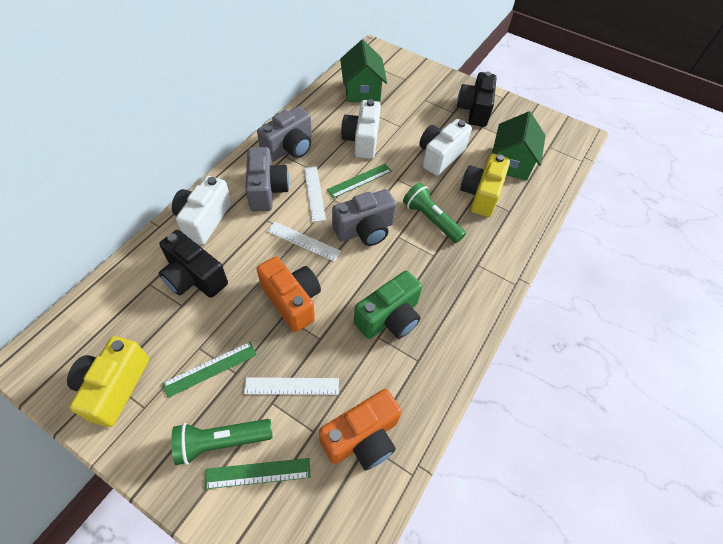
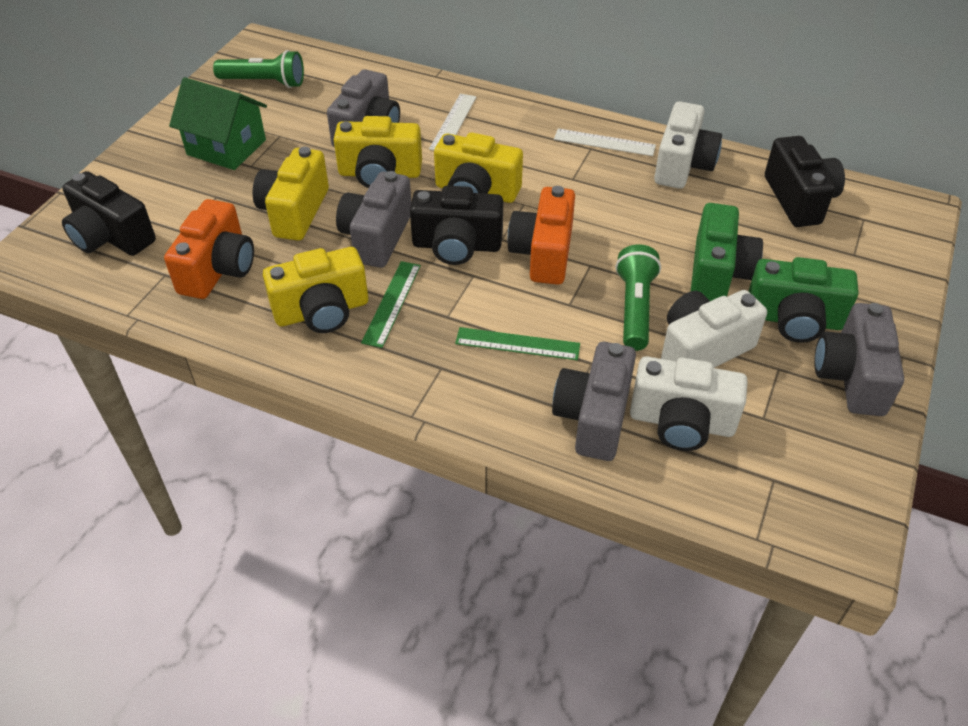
black camera: 2 -> 3
green camera: 1 -> 2
green house: 2 -> 1
green ruler: 3 -> 2
grey camera: 3 -> 4
white ruler: 3 -> 2
yellow camera: 2 -> 4

